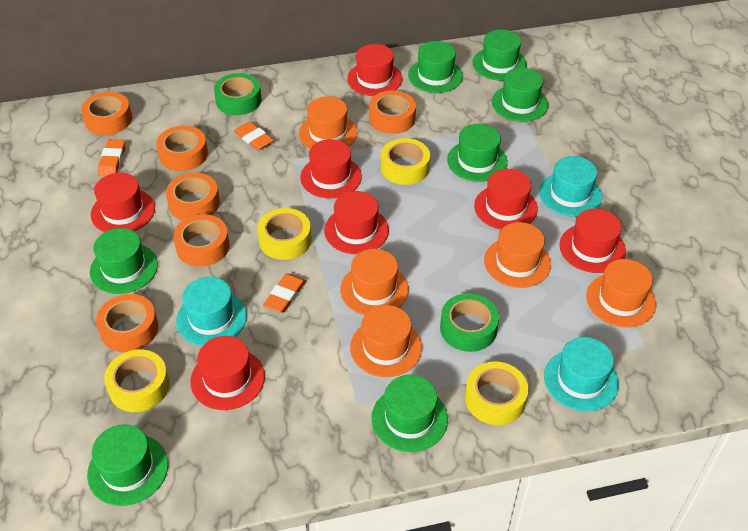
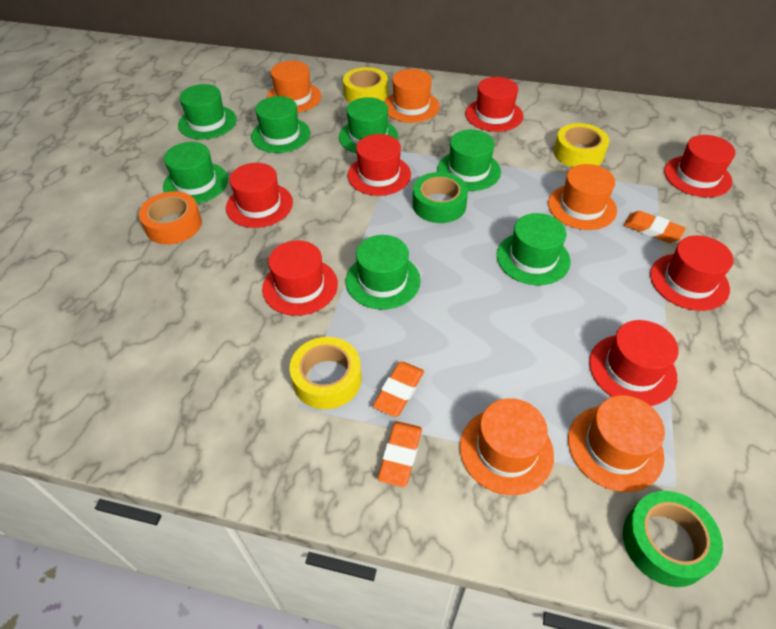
orange tape: 6 -> 1
turquoise hat: 3 -> 0
yellow tape: 4 -> 3

